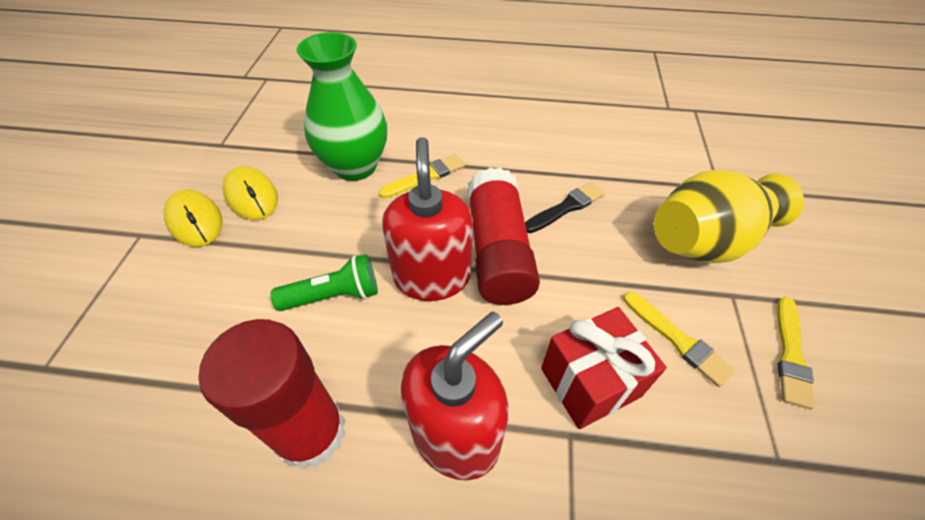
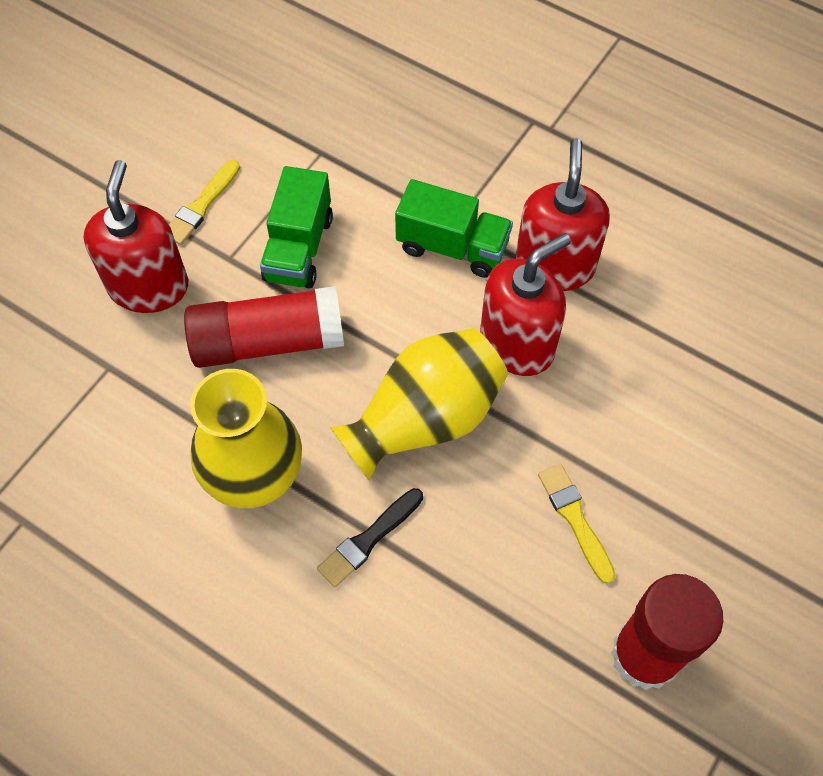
green flashlight: 1 -> 0
green truck: 0 -> 2
green vase: 1 -> 0
red gift: 1 -> 0
red soap dispenser: 2 -> 3
yellow brush: 3 -> 2
yellow mouse: 2 -> 0
yellow vase: 1 -> 2

